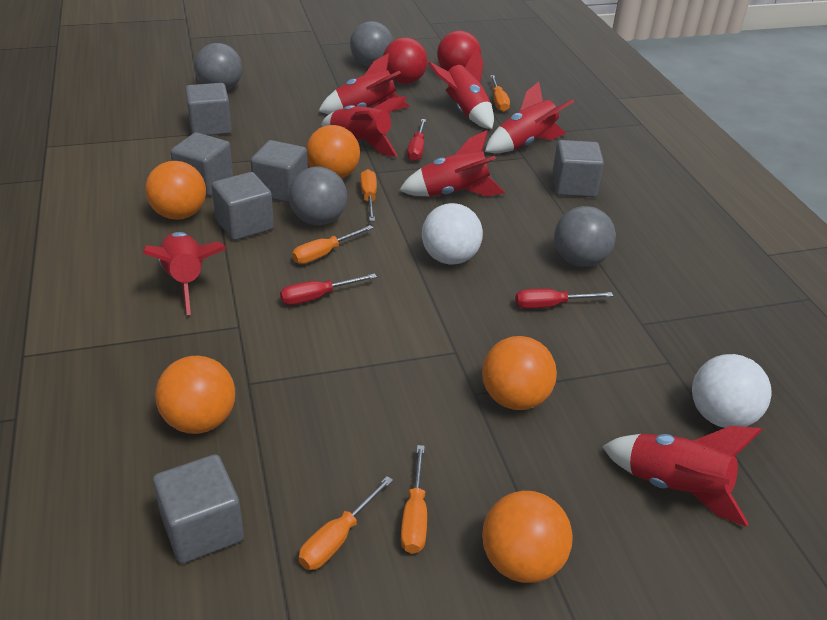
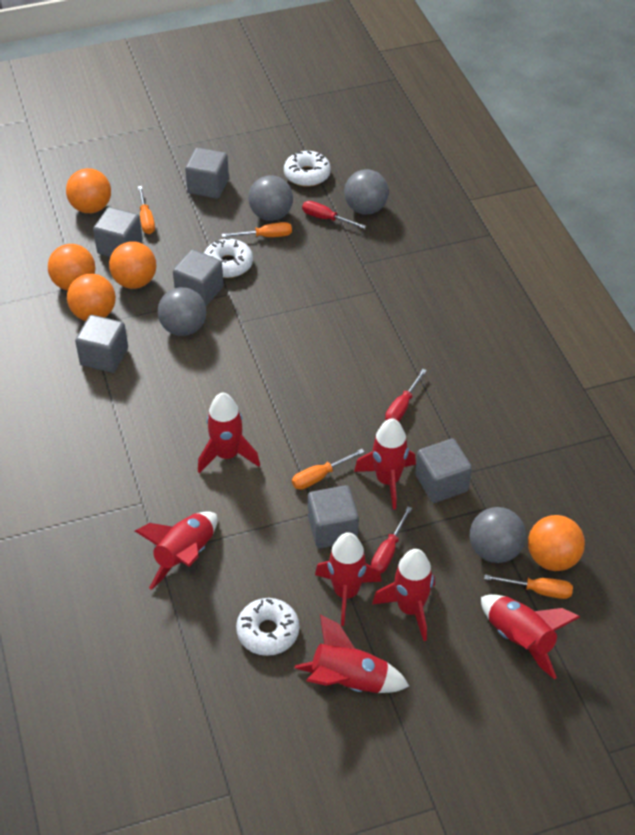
orange screwdriver: 5 -> 4
red ball: 2 -> 0
white ball: 2 -> 0
white donut: 0 -> 3

